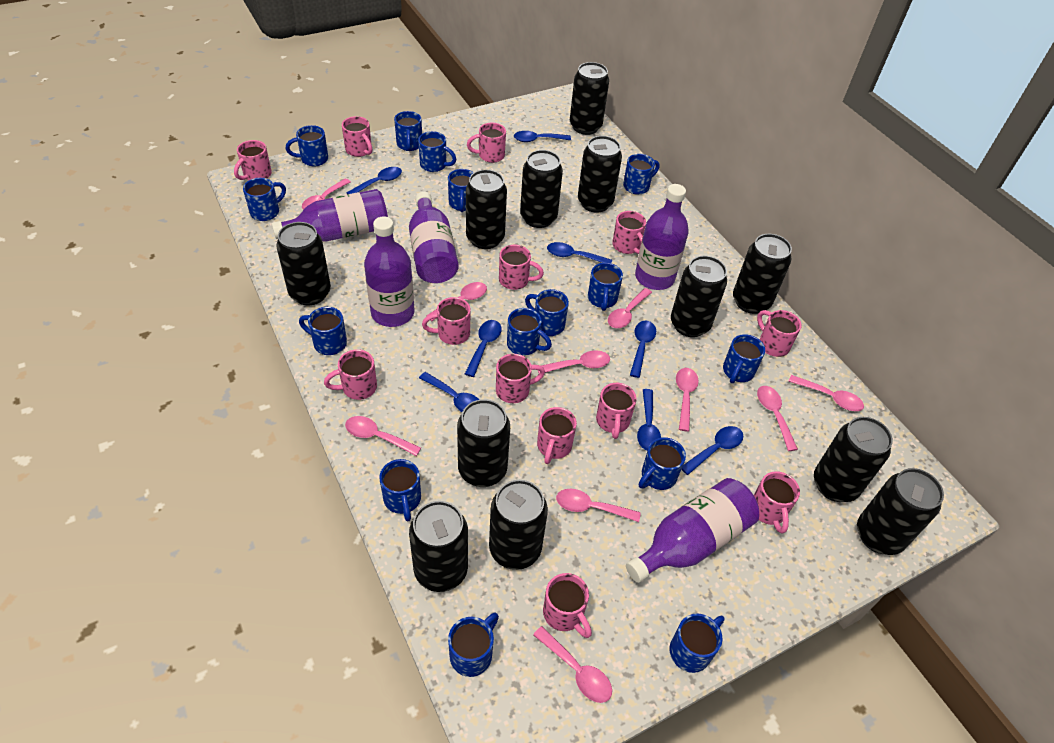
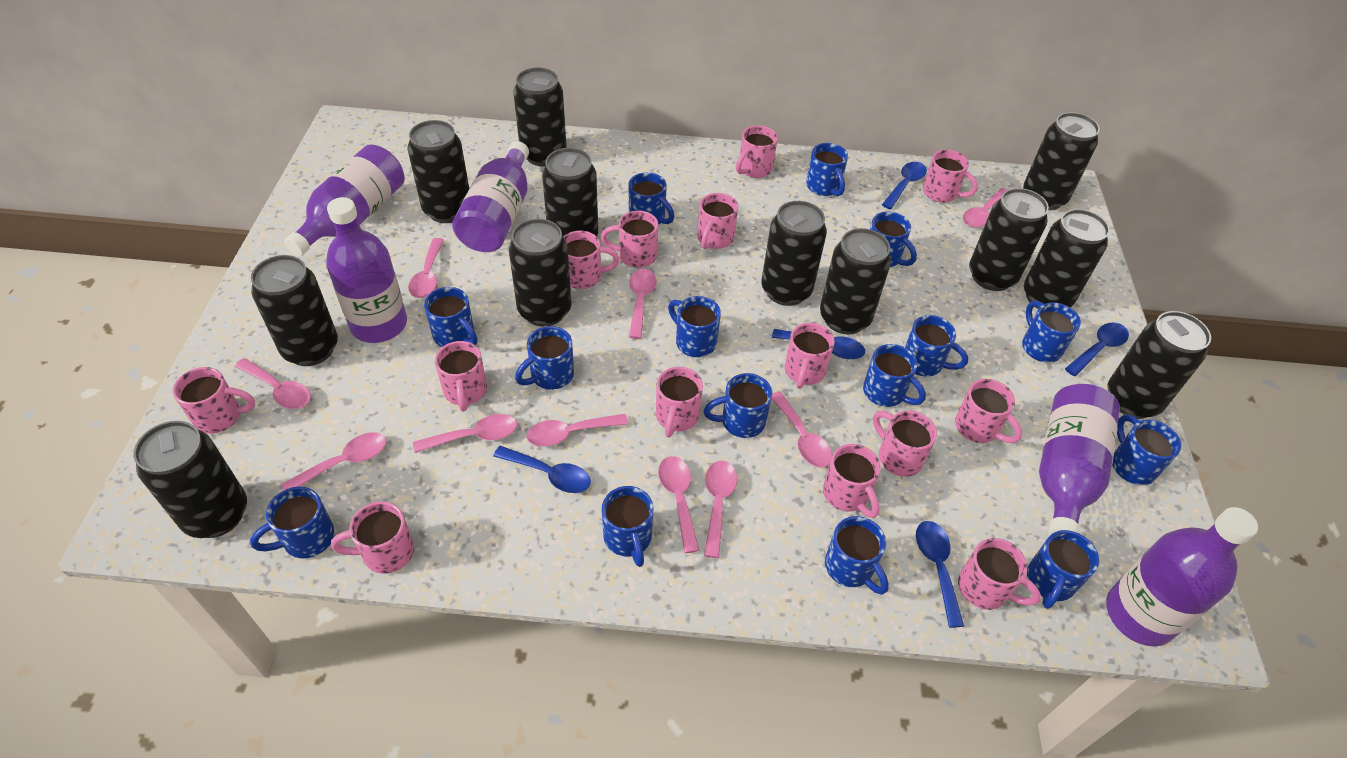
blue spoon: 8 -> 5
pink mug: 13 -> 14

